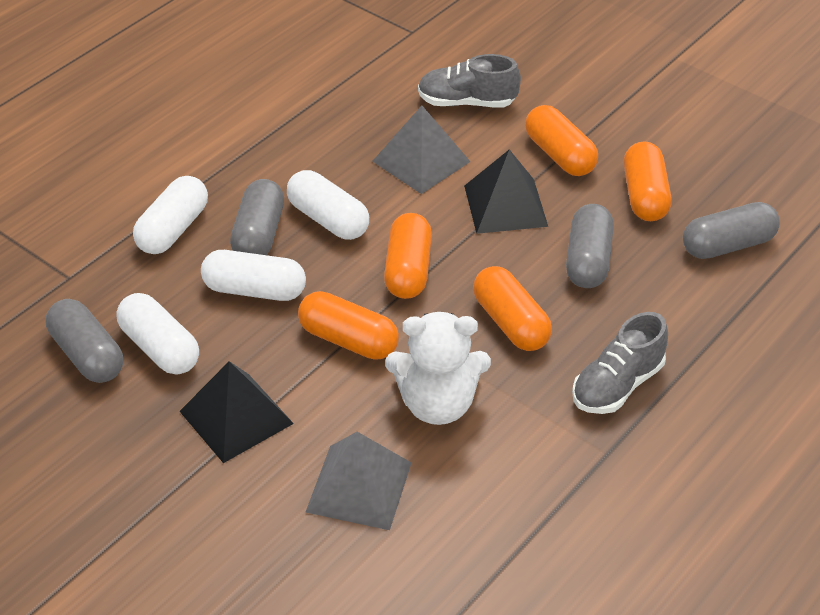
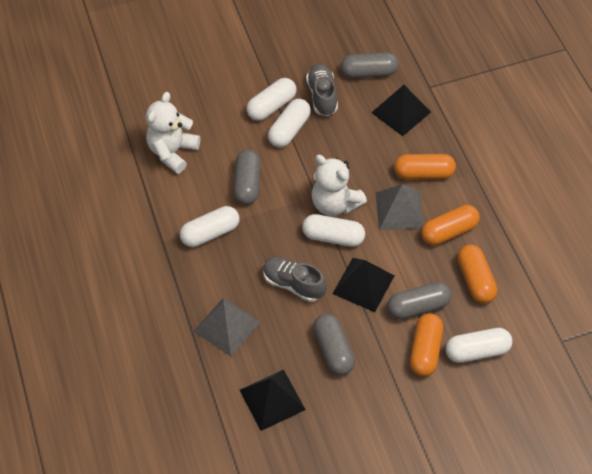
black pyramid: 2 -> 3
orange capsule: 5 -> 4
white capsule: 4 -> 5
white teddy bear: 1 -> 2

